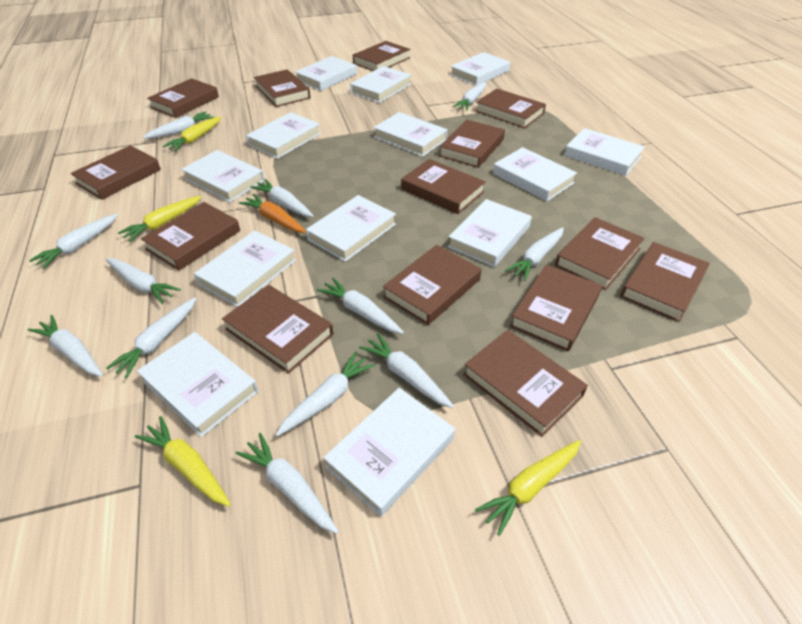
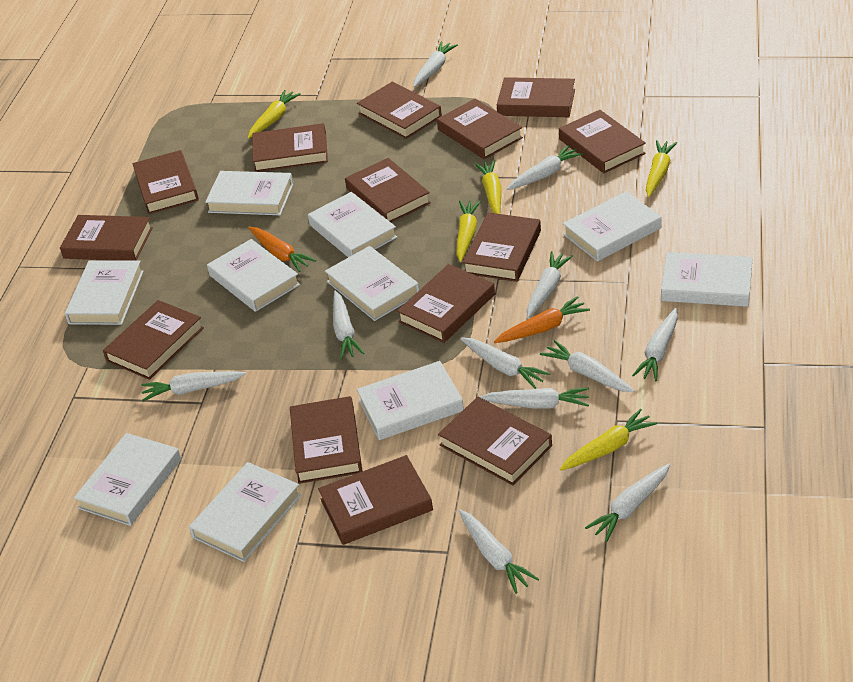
orange carrot: 1 -> 2
white book: 13 -> 10
white carrot: 12 -> 11
yellow carrot: 4 -> 5

